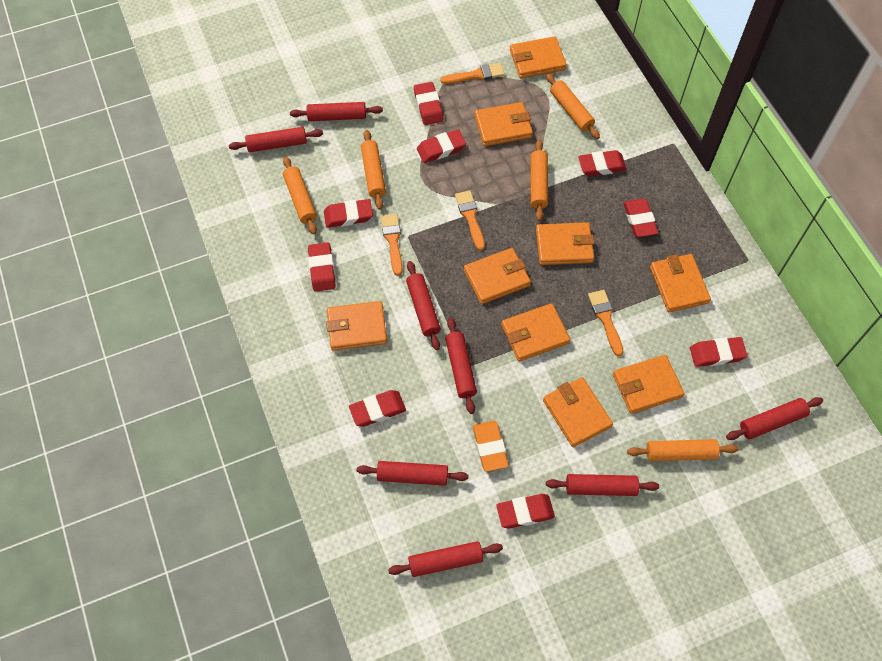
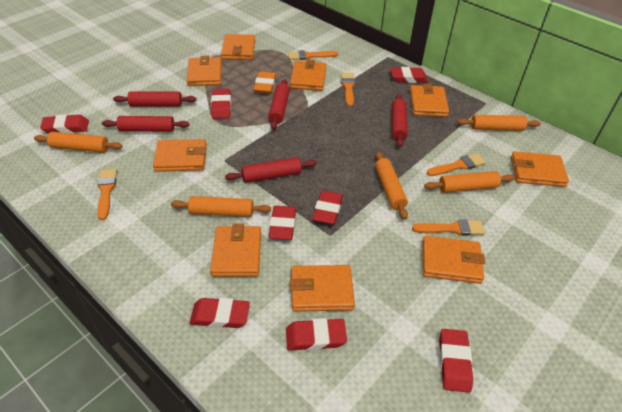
orange brush: 4 -> 5
red eraser: 9 -> 8
red rolling pin: 8 -> 5

